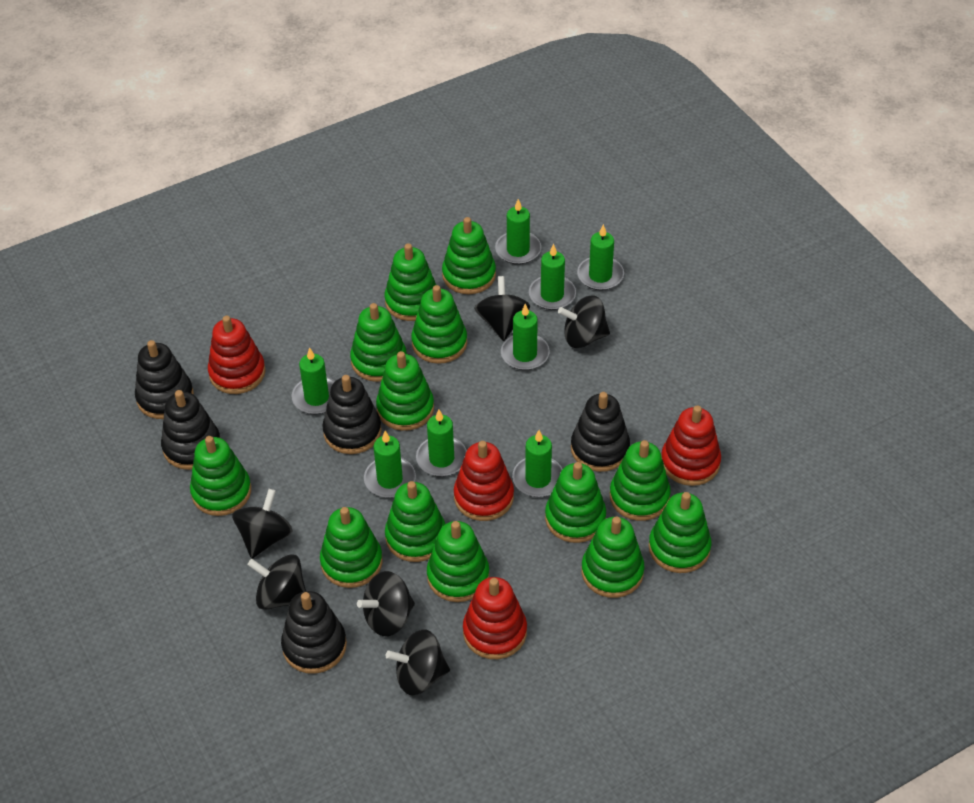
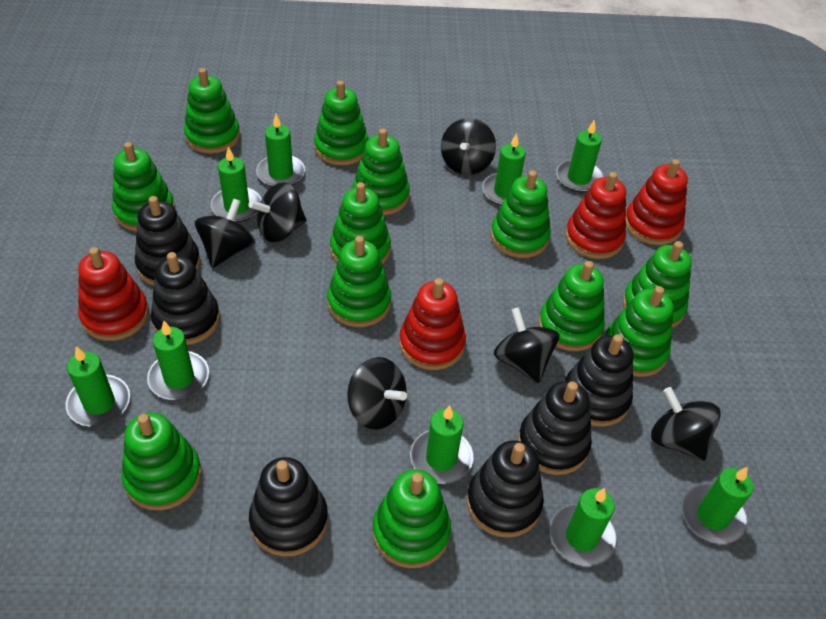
black stacking toy: 5 -> 6
green candle: 8 -> 9
green stacking toy: 13 -> 12

